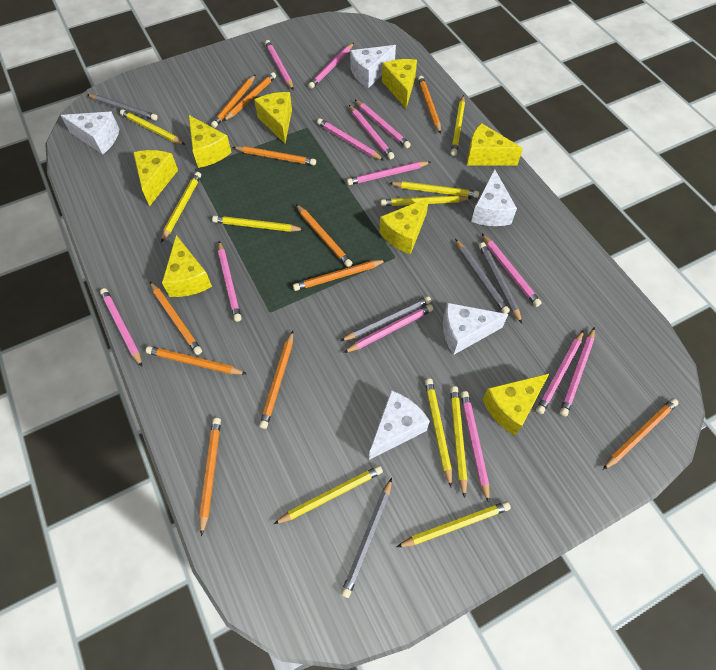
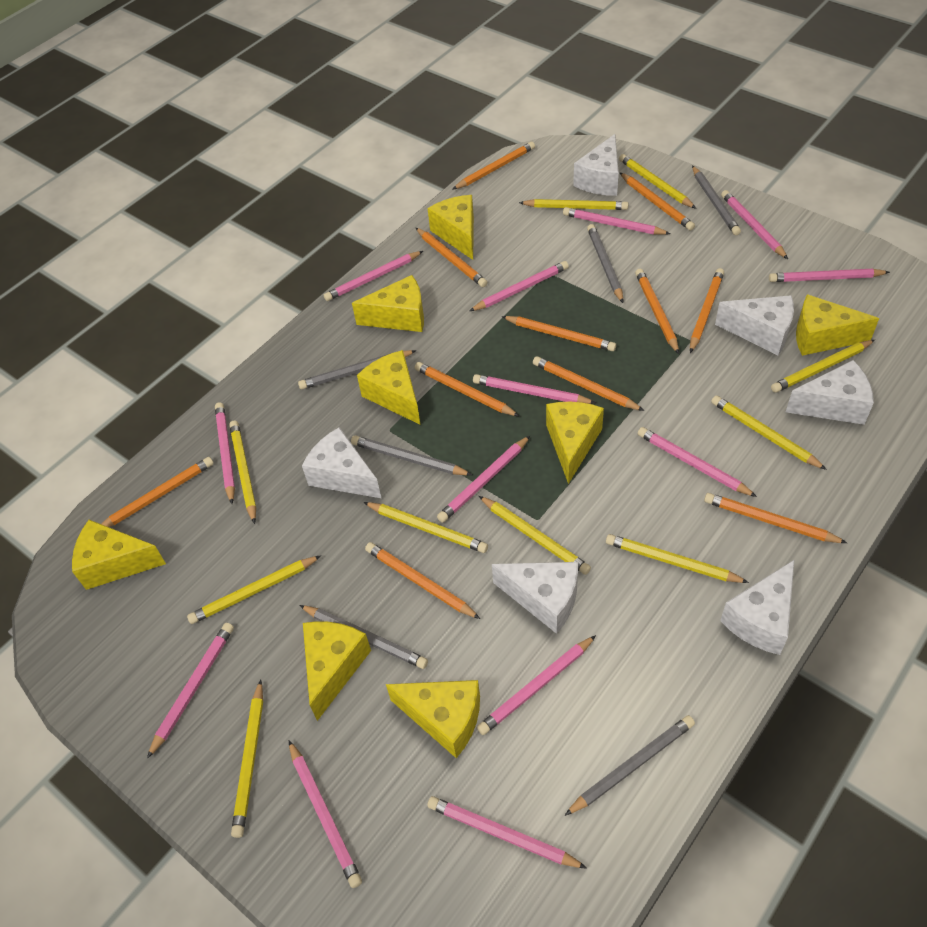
grey pencil: 5 -> 6
white cheese: 5 -> 6

